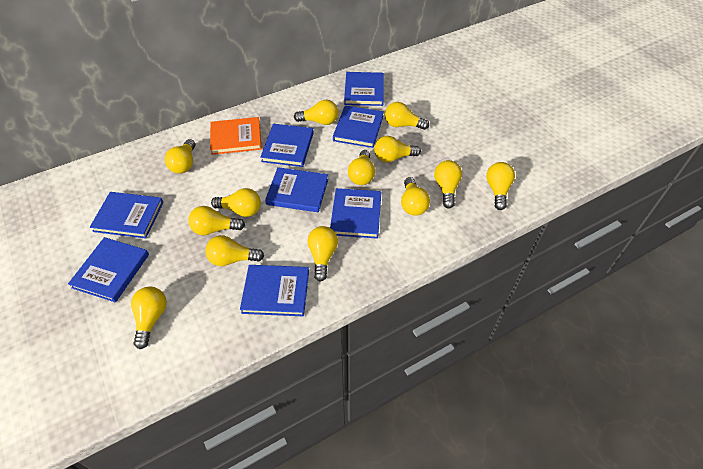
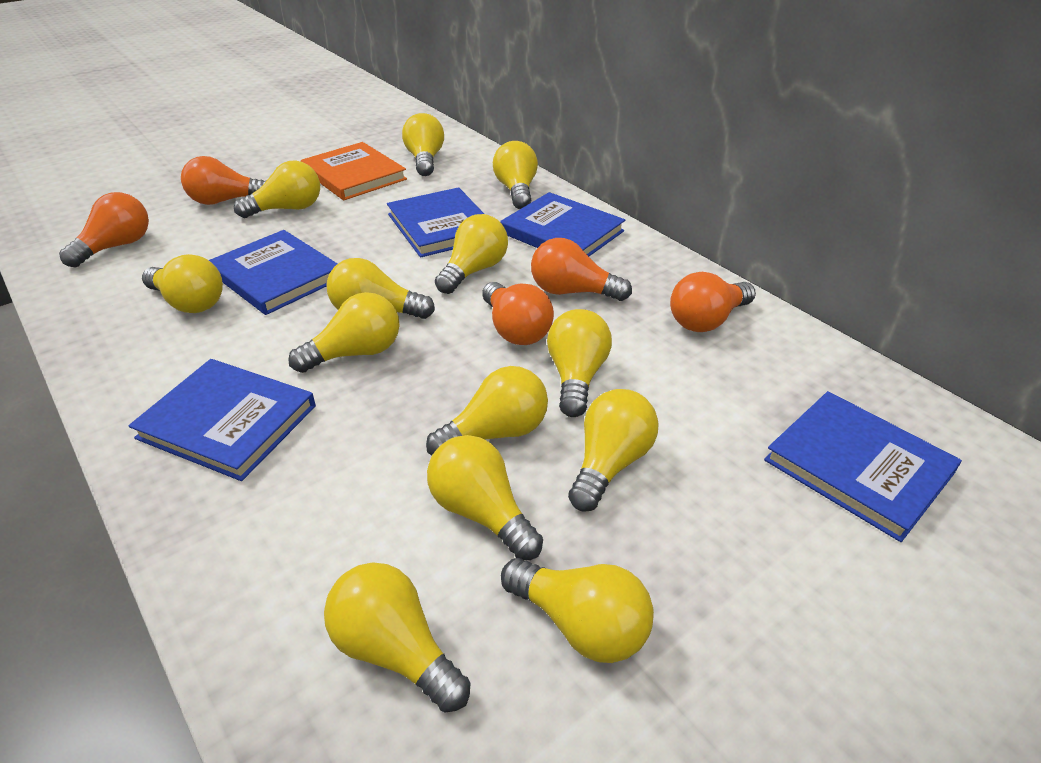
blue book: 8 -> 5
orange light bulb: 0 -> 5

